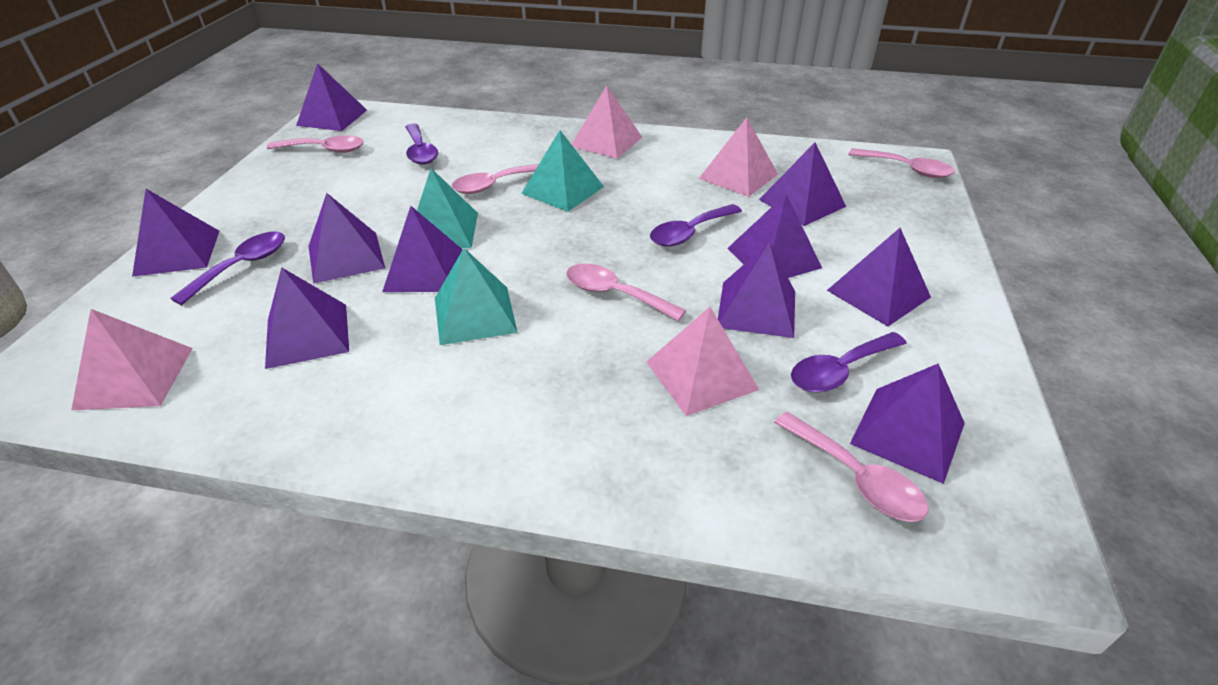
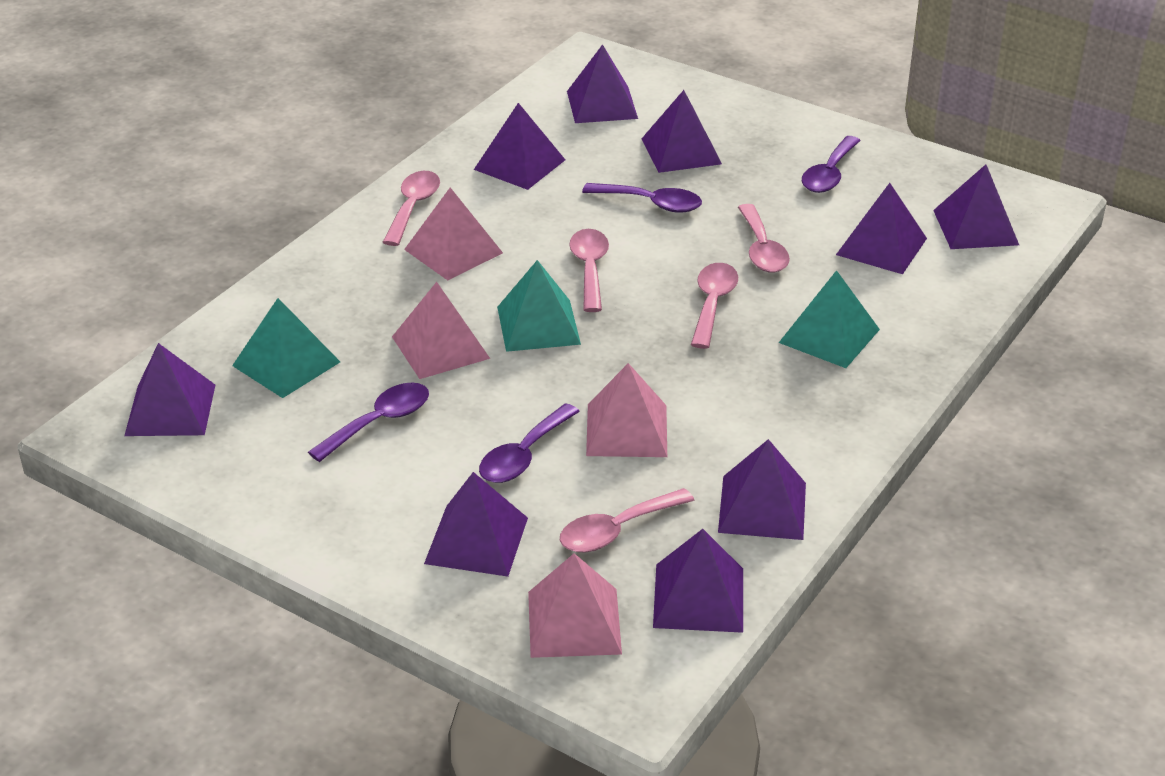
purple pyramid: 10 -> 9

